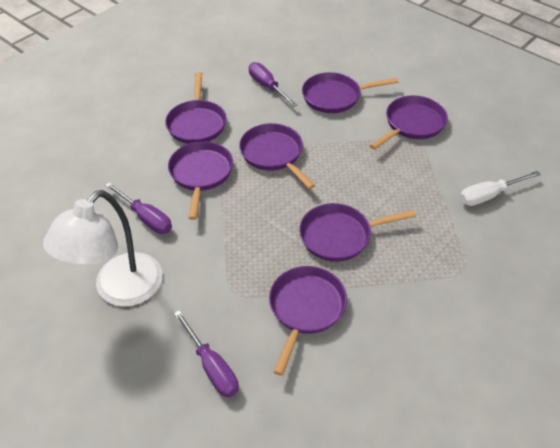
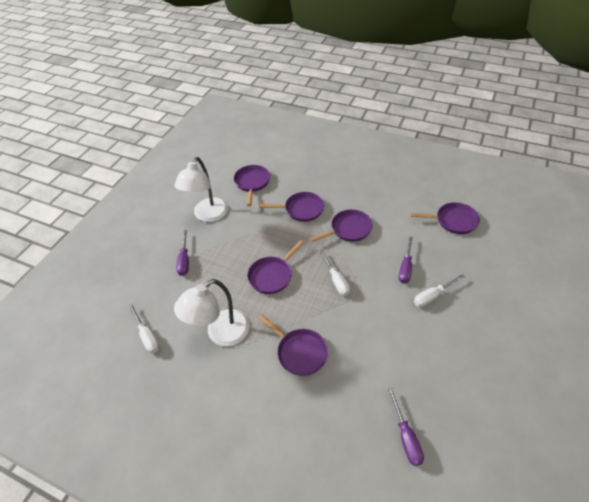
purple pan: 7 -> 6
white lamp: 1 -> 2
white screwdriver: 1 -> 3

